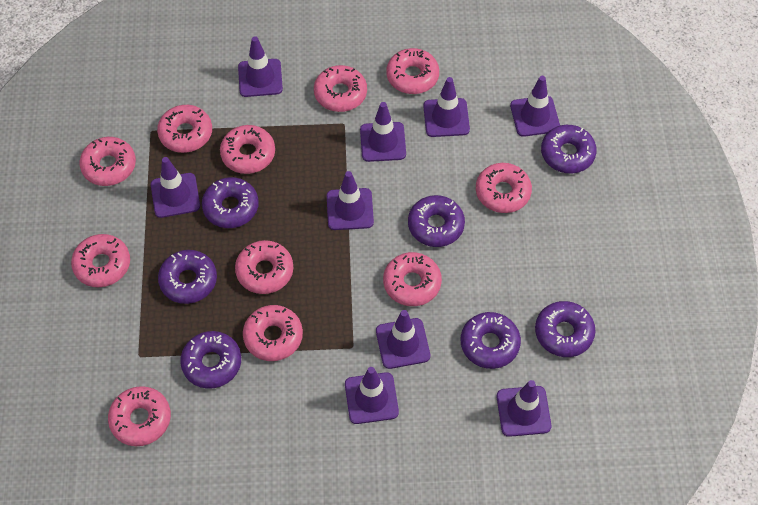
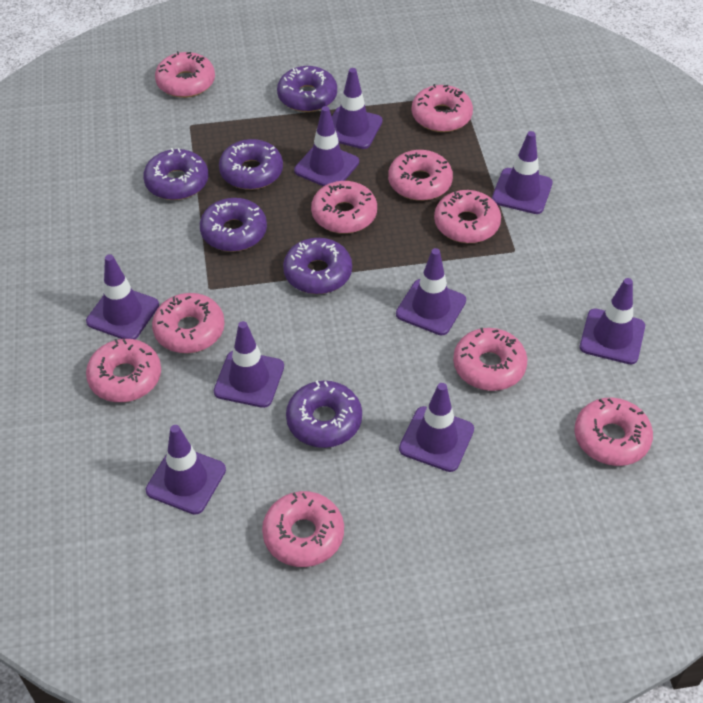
pink donut: 11 -> 10
purple donut: 7 -> 6

